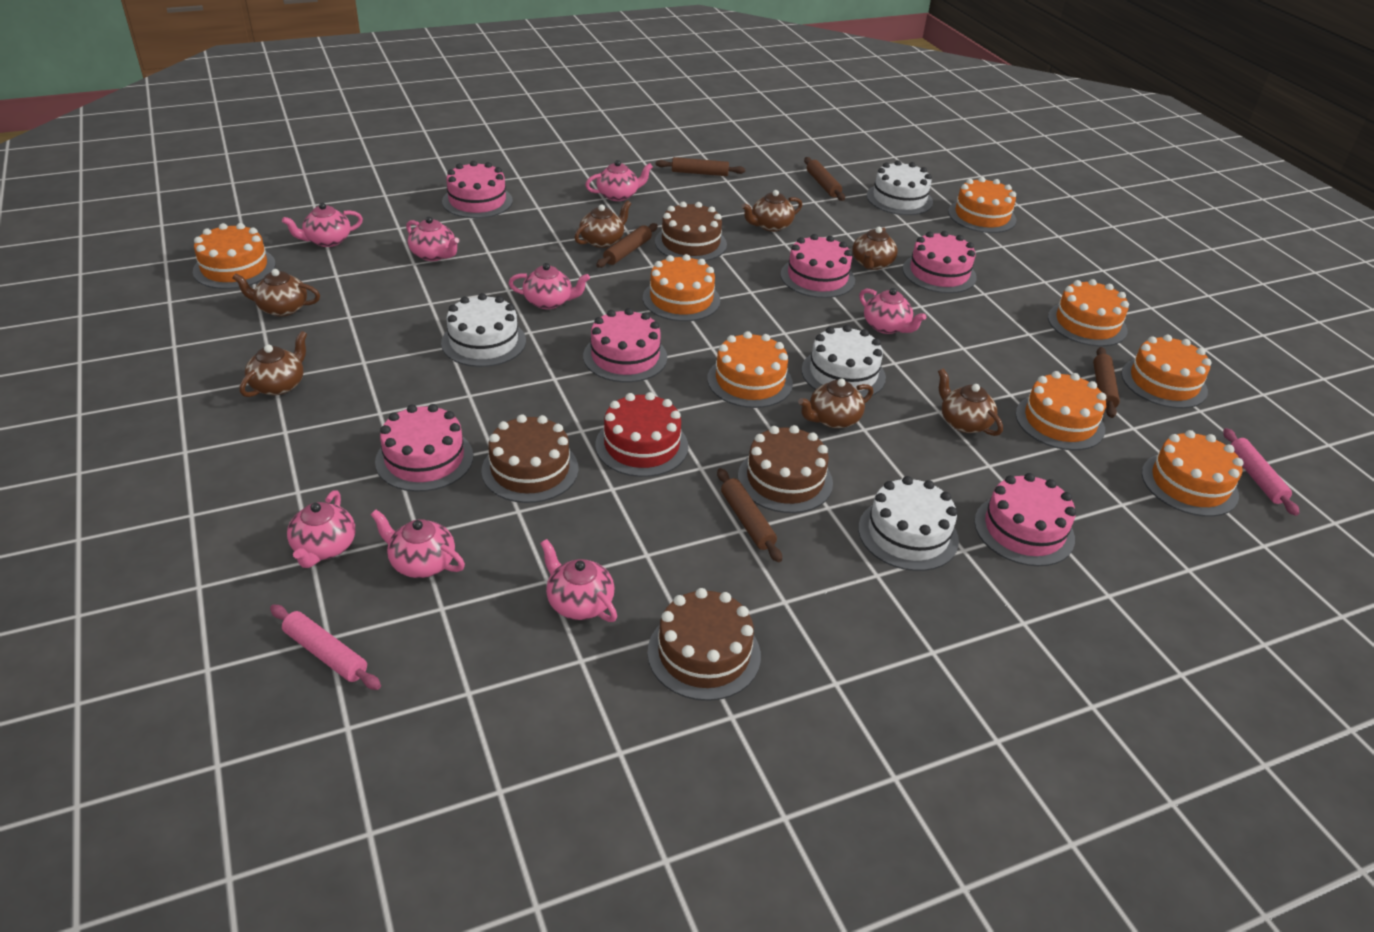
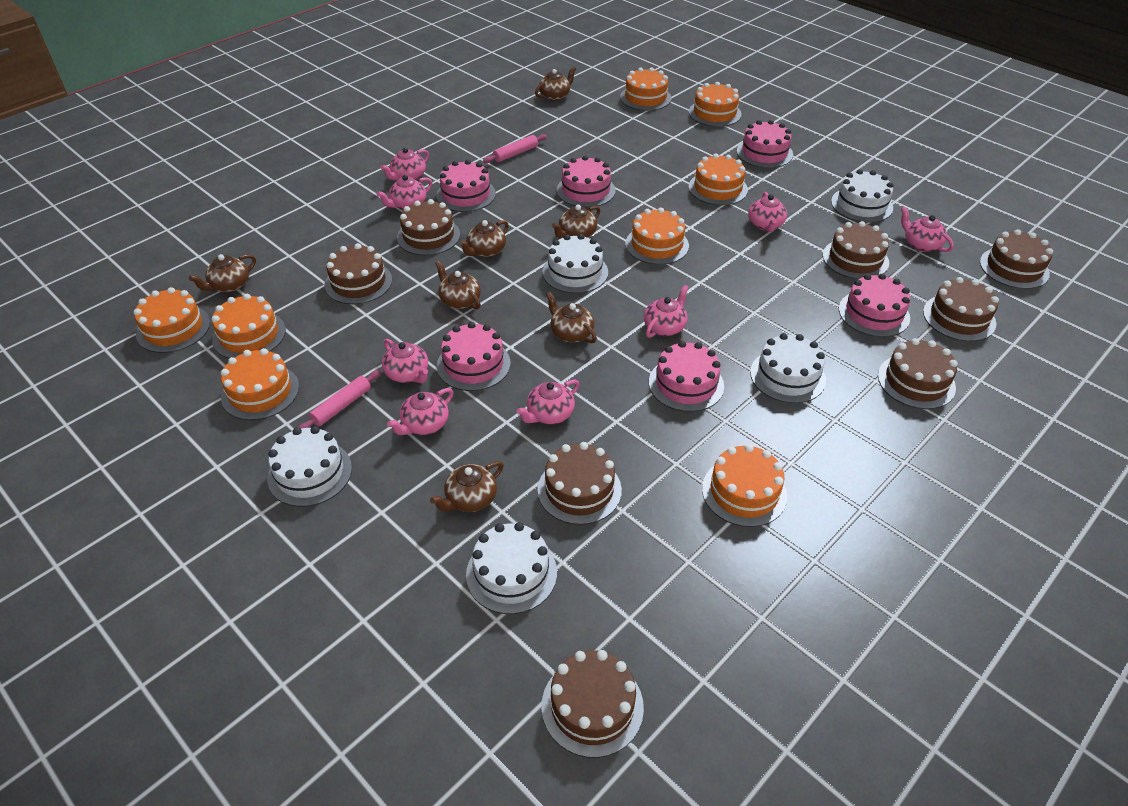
brown cake: 4 -> 8
brown rolling pin: 5 -> 0
red cake: 1 -> 0
white cake: 4 -> 5

